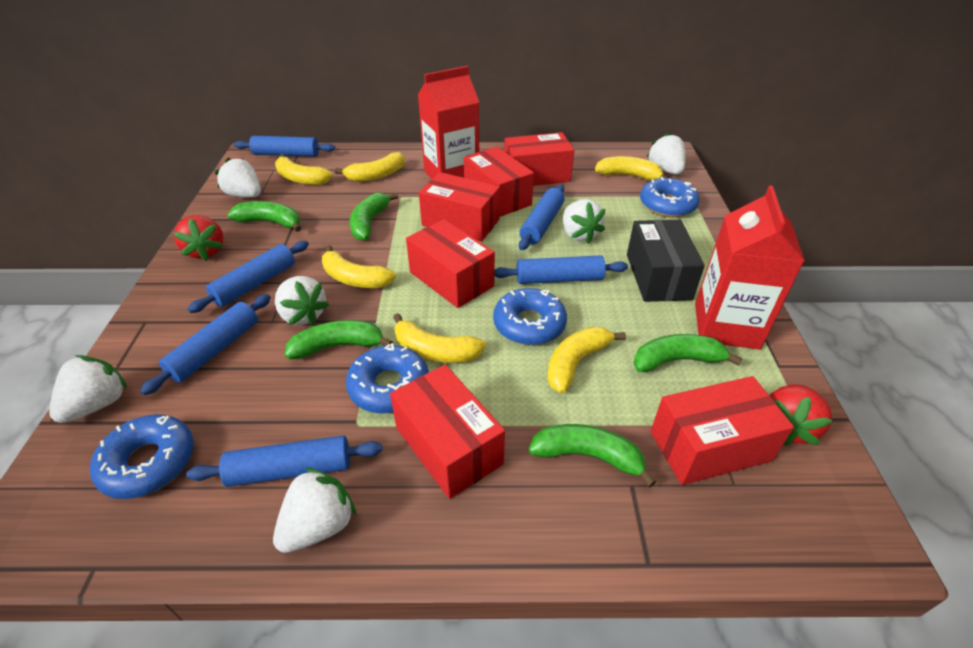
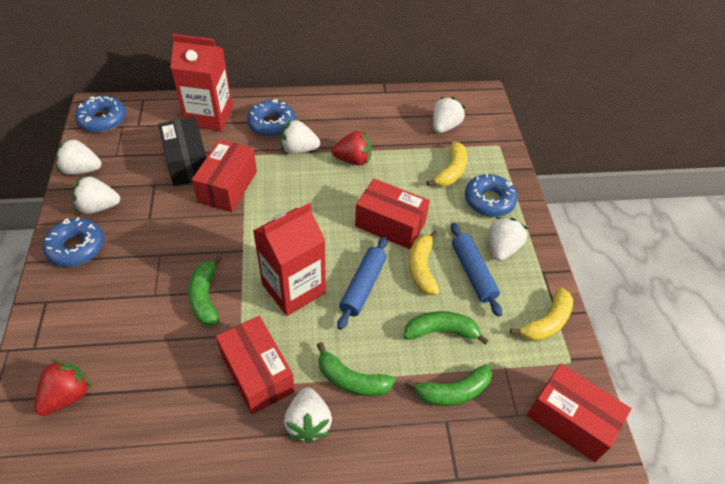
blue rolling pin: 6 -> 2
green banana: 5 -> 4
red box: 6 -> 4
yellow banana: 6 -> 3

